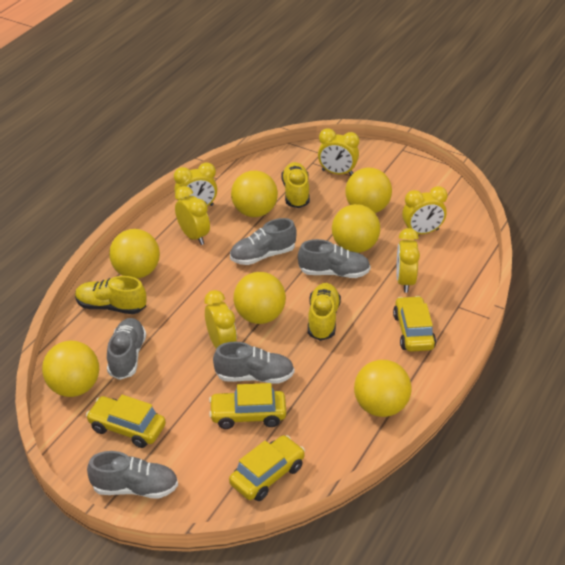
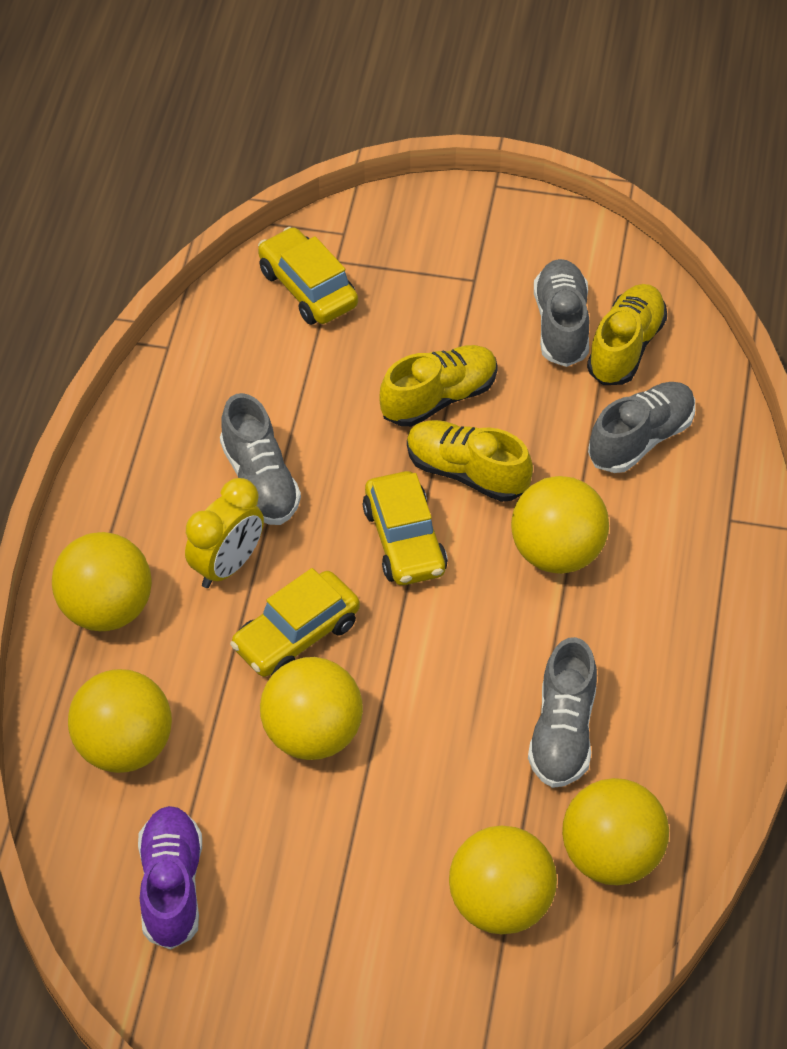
grey shoe: 5 -> 4
purple shoe: 0 -> 1
yellow ball: 7 -> 6
yellow car: 4 -> 3
yellow clock: 6 -> 1

